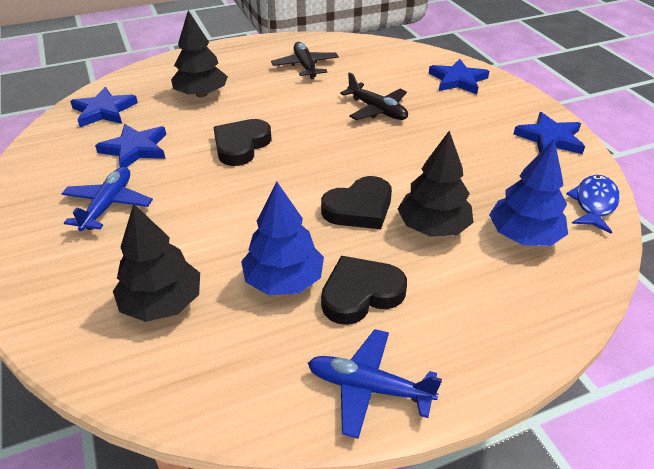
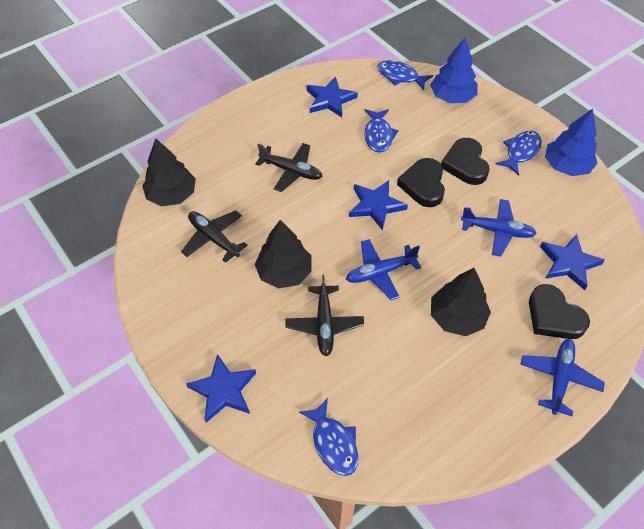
black plane: 2 -> 3
blue fish: 1 -> 4
blue plane: 2 -> 3

